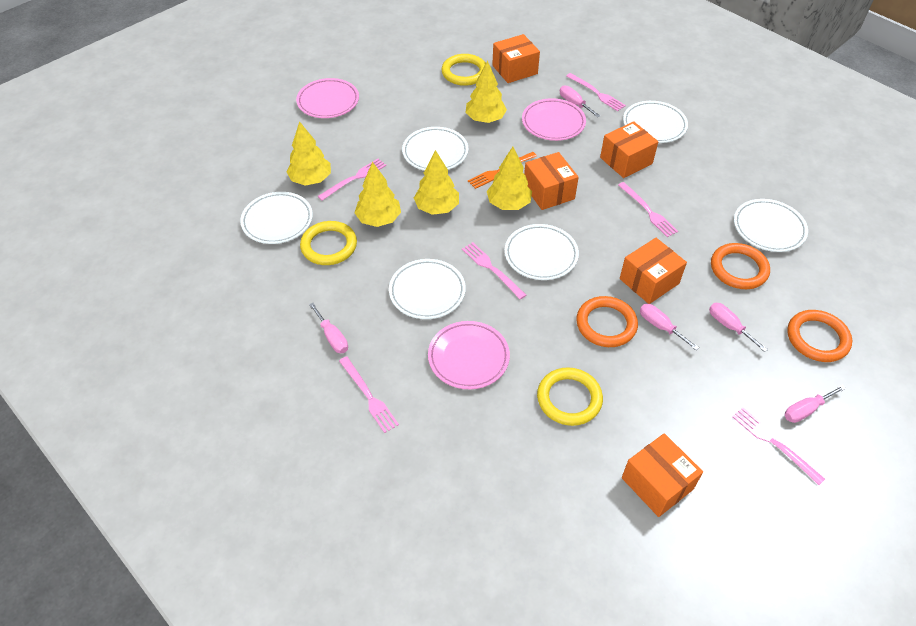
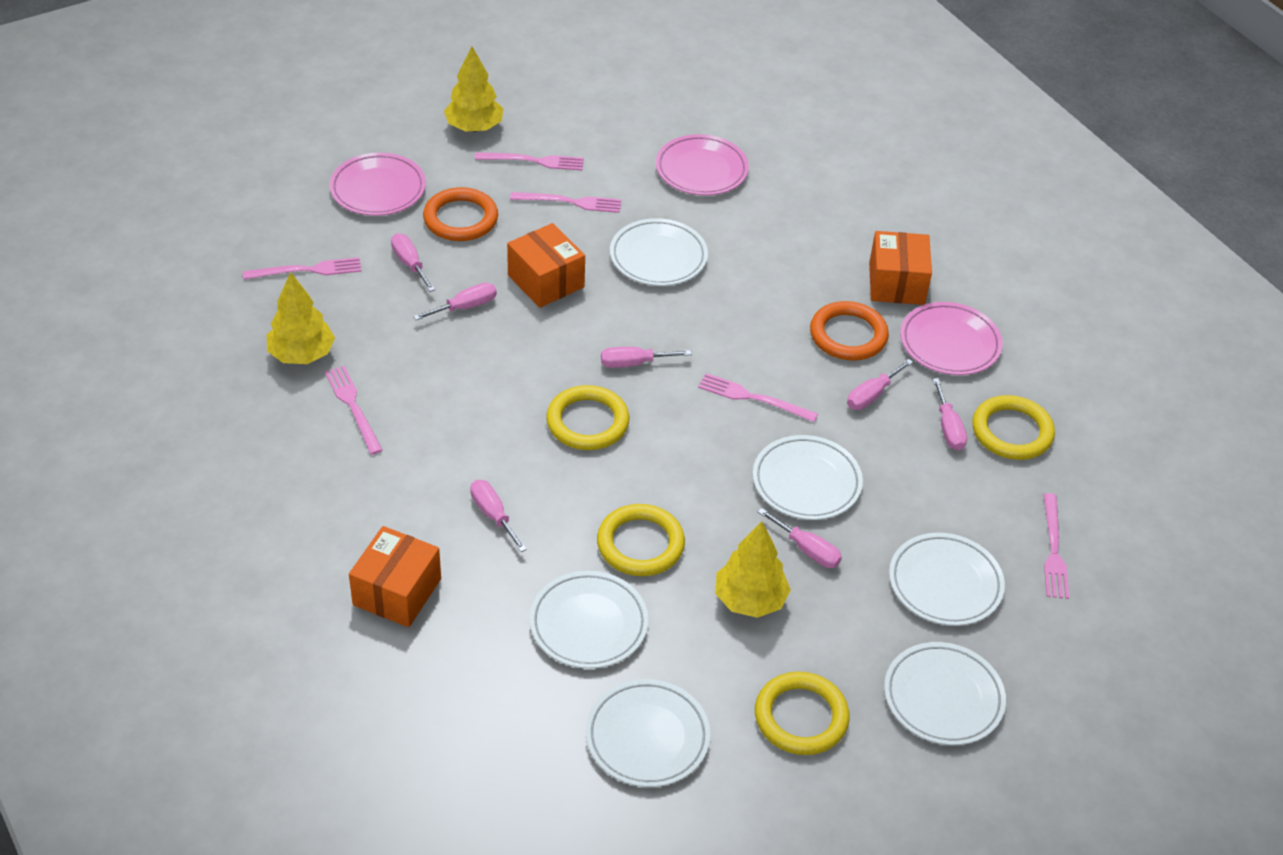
orange box: 5 -> 3
orange fork: 1 -> 0
orange ring: 3 -> 2
pink screwdriver: 5 -> 7
yellow ring: 3 -> 4
yellow tree: 5 -> 3

